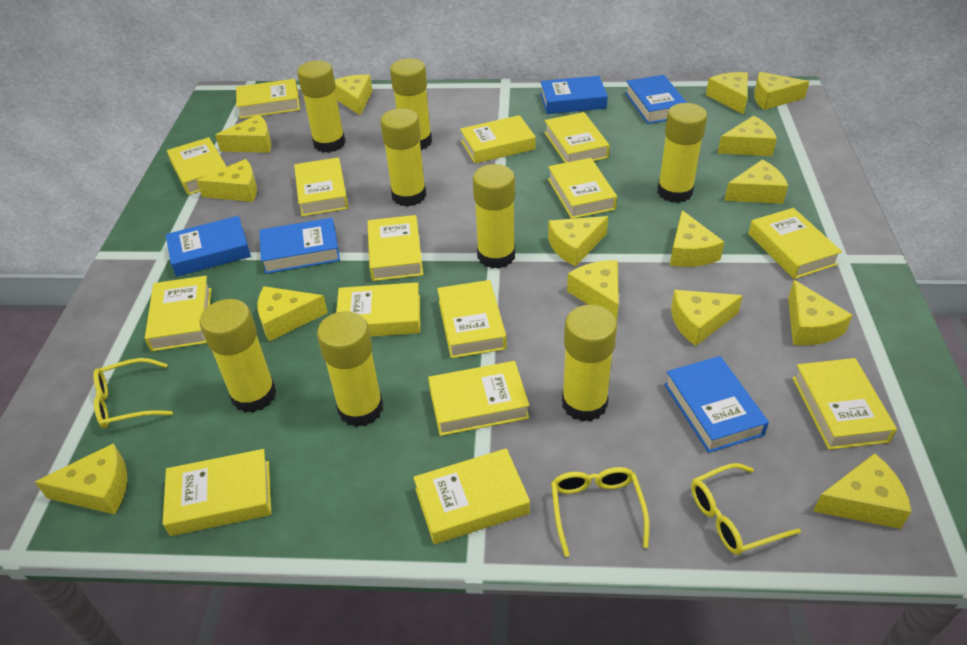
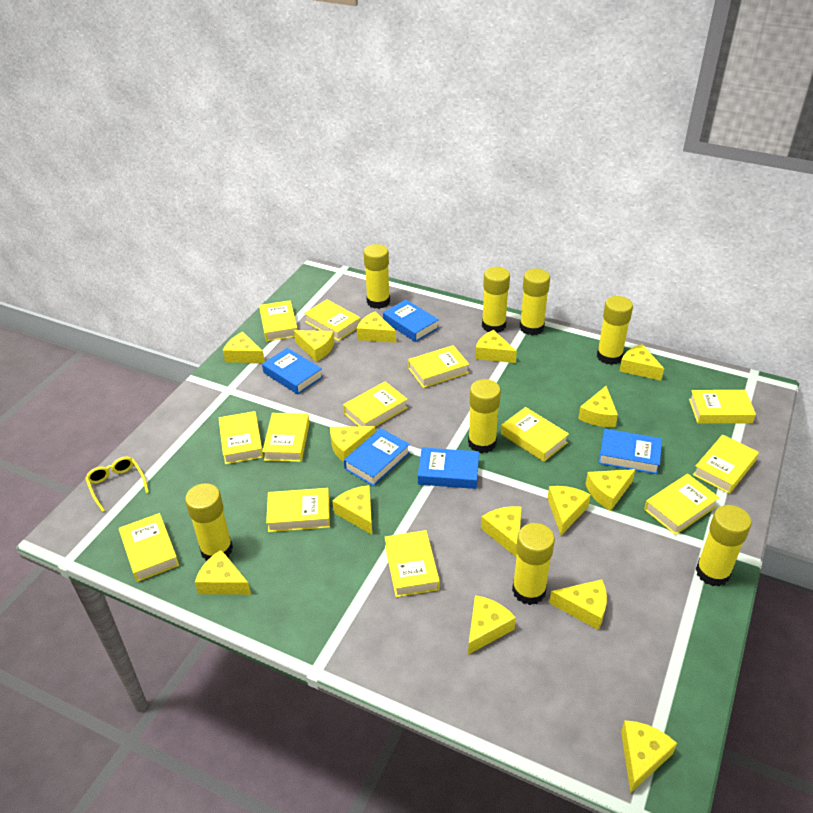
yellow book: 15 -> 13
yellow glasses: 3 -> 1

